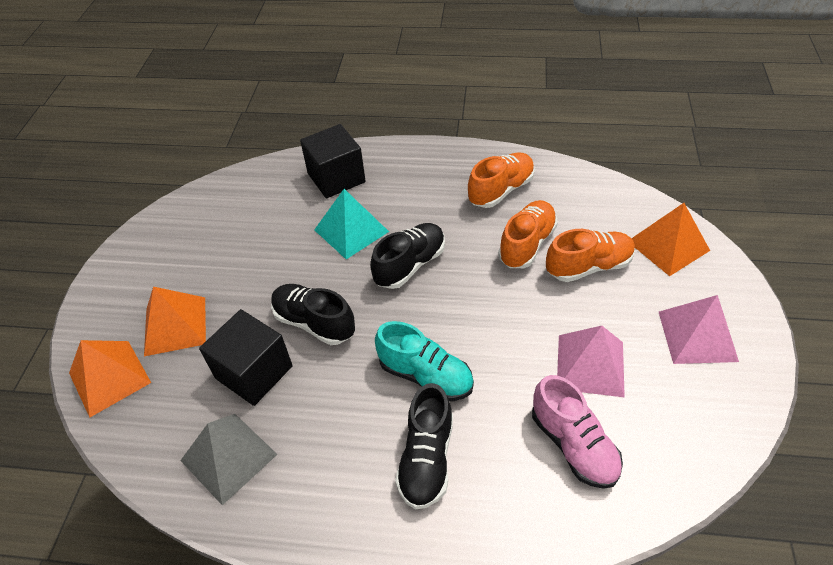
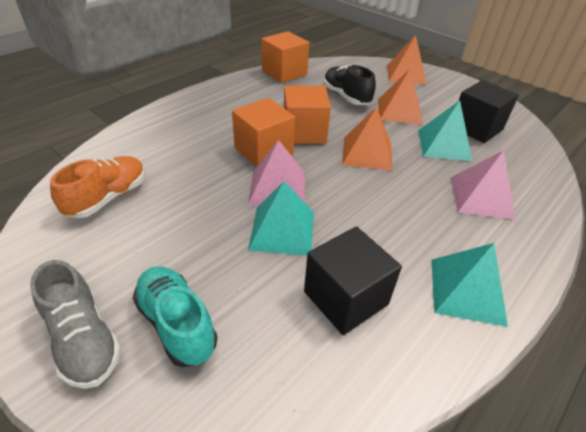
black shoe: 3 -> 1
grey pyramid: 1 -> 0
grey shoe: 0 -> 1
orange cube: 0 -> 3
orange shoe: 3 -> 1
pink shoe: 1 -> 0
turquoise pyramid: 1 -> 3

